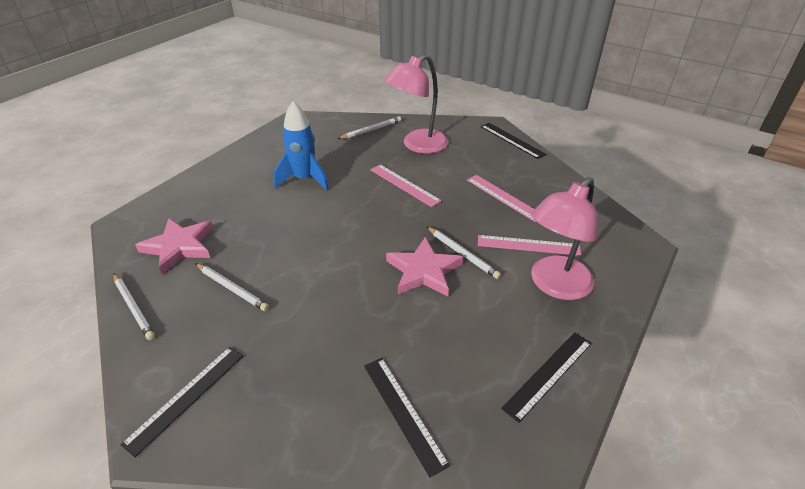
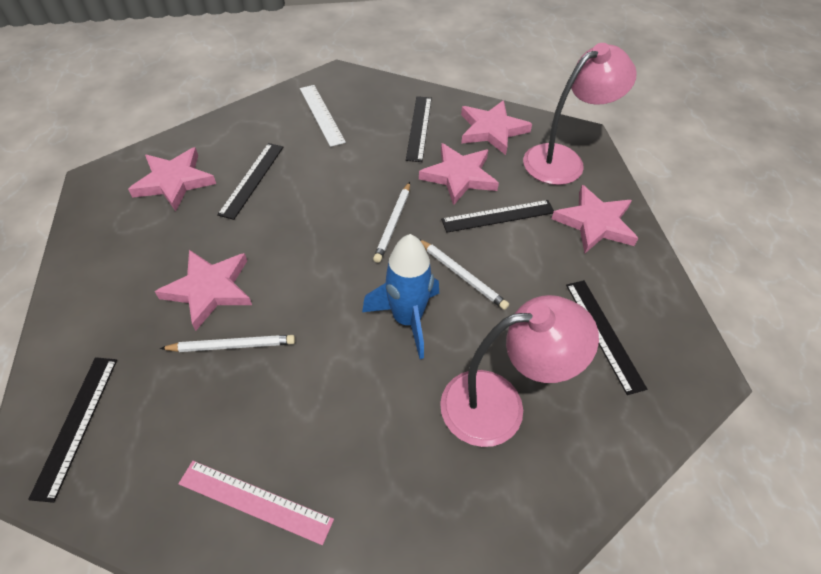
black ruler: 4 -> 5
pink ruler: 3 -> 1
pink star: 2 -> 5
white pencil: 4 -> 3
white ruler: 0 -> 1

